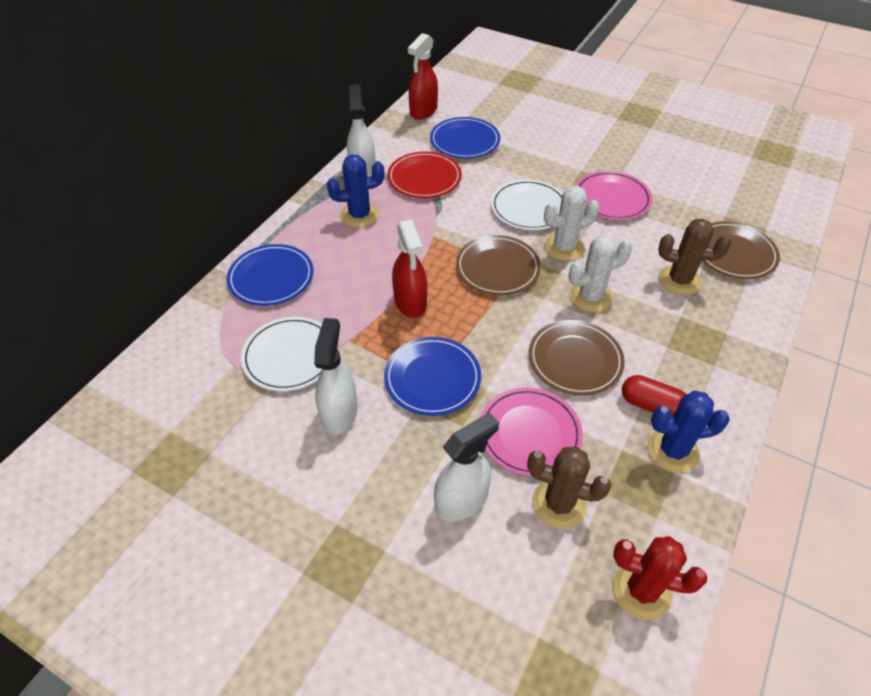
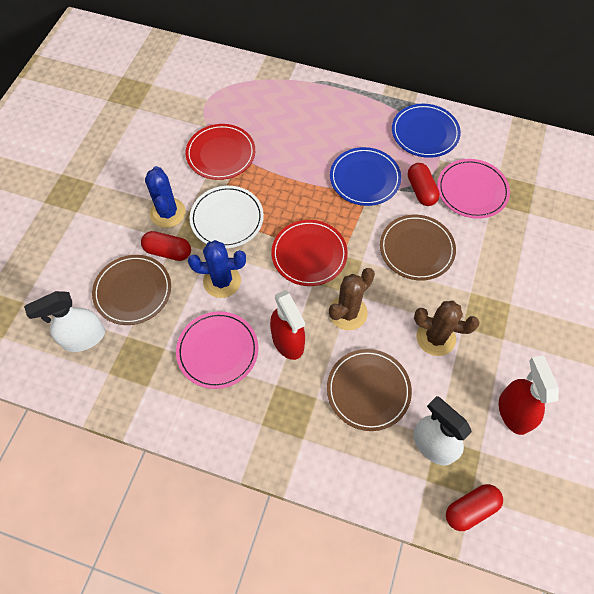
blue plate: 3 -> 2
red cactus: 1 -> 0
red capsule: 1 -> 3
red plate: 1 -> 2
white cactus: 2 -> 0
white plate: 2 -> 1
white spray bottle: 3 -> 2

